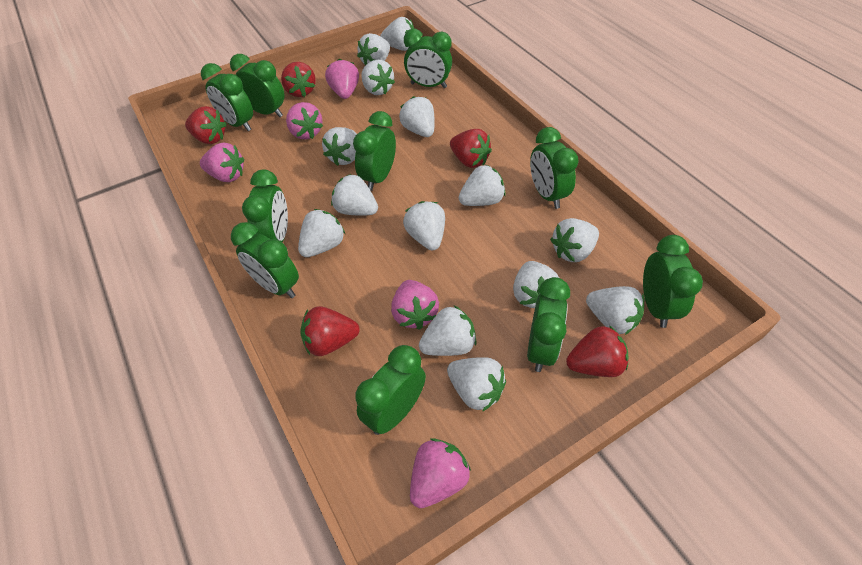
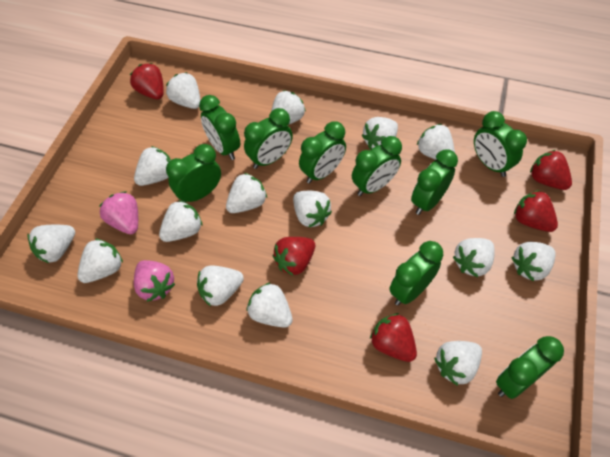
green clock: 10 -> 9
pink strawberry: 5 -> 2
white strawberry: 14 -> 15

